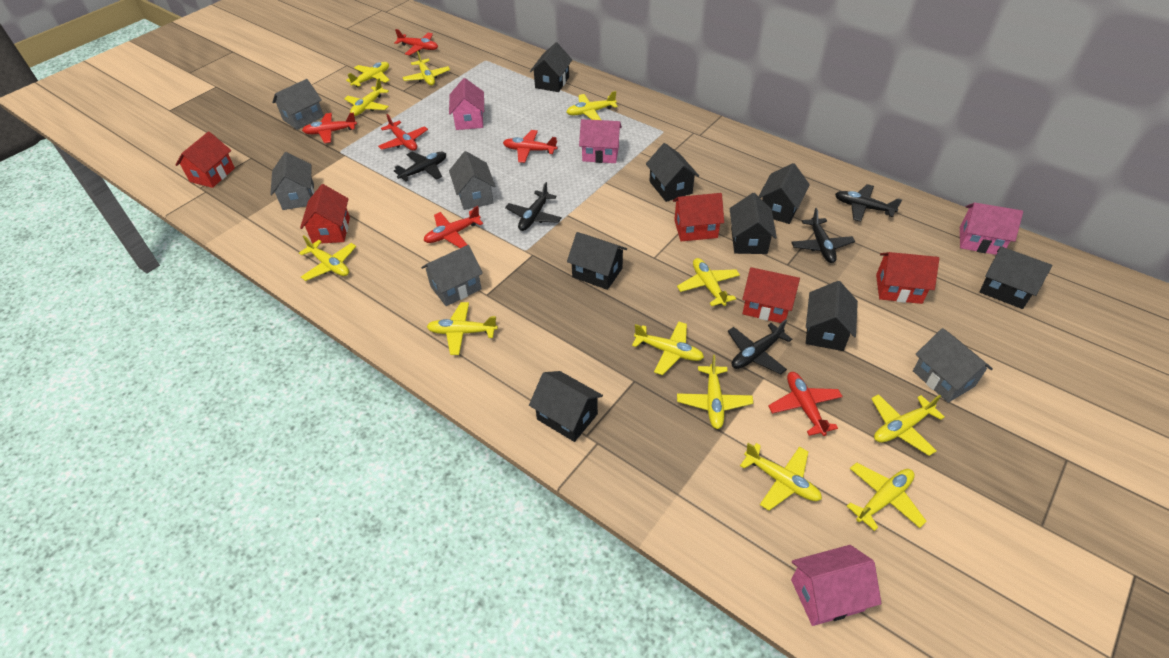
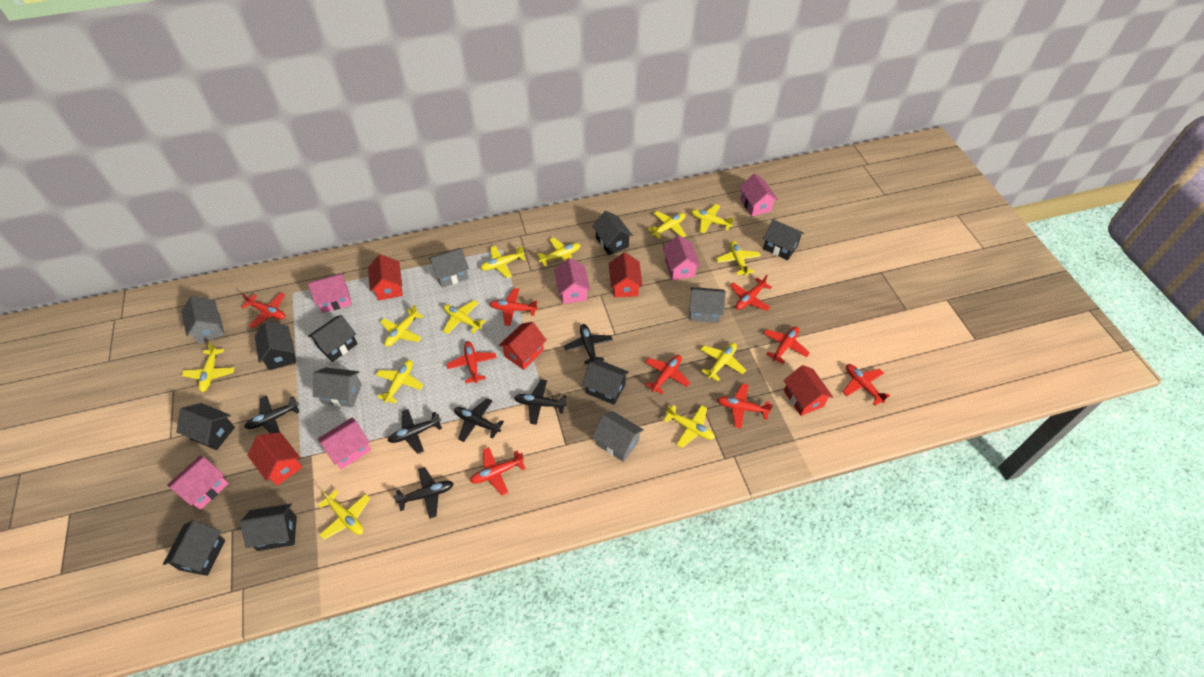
black plane: 5 -> 6
pink house: 4 -> 6
red plane: 6 -> 9

